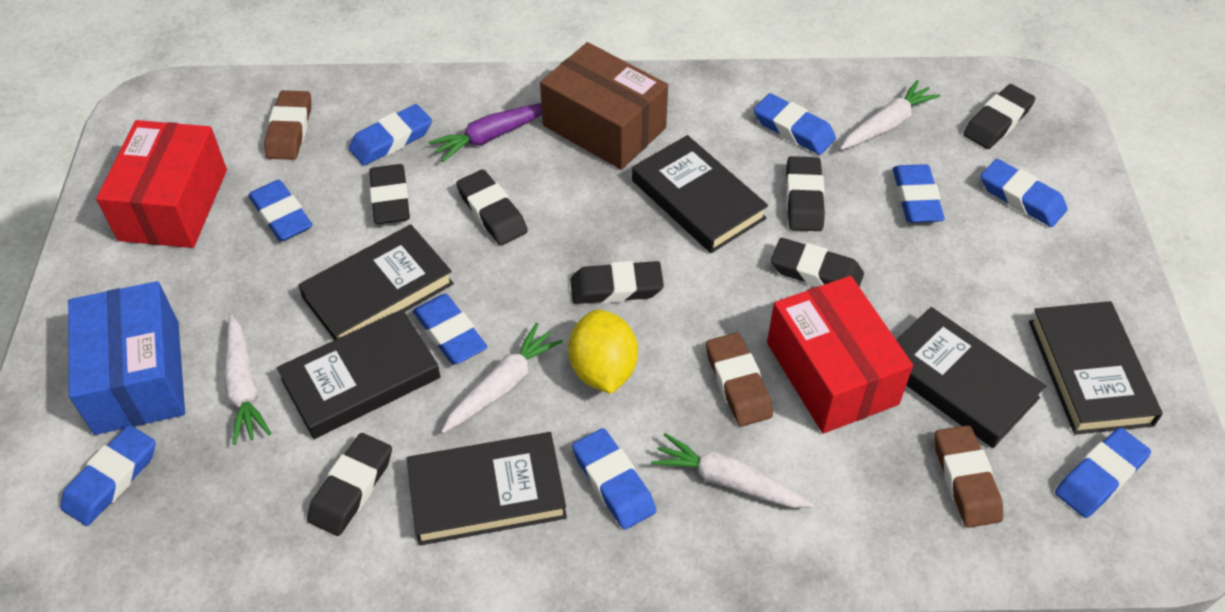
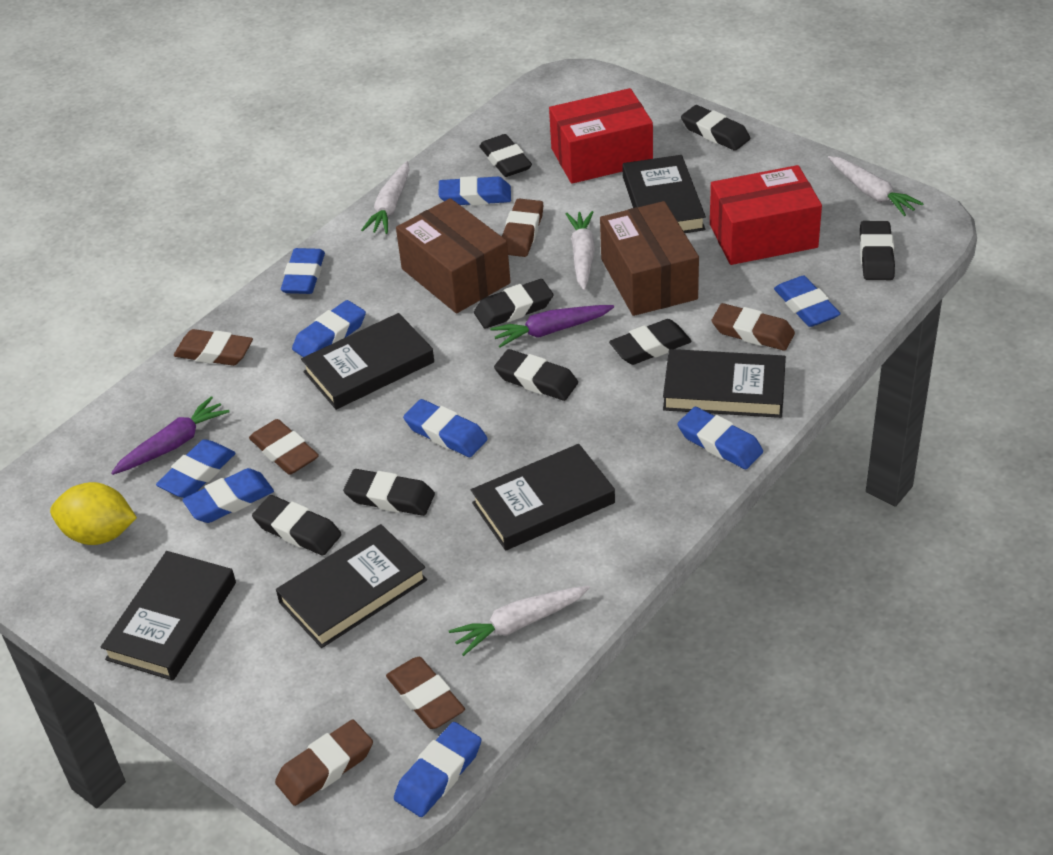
black eraser: 7 -> 8
blue box: 1 -> 0
brown box: 1 -> 2
brown eraser: 3 -> 6
purple carrot: 1 -> 2

